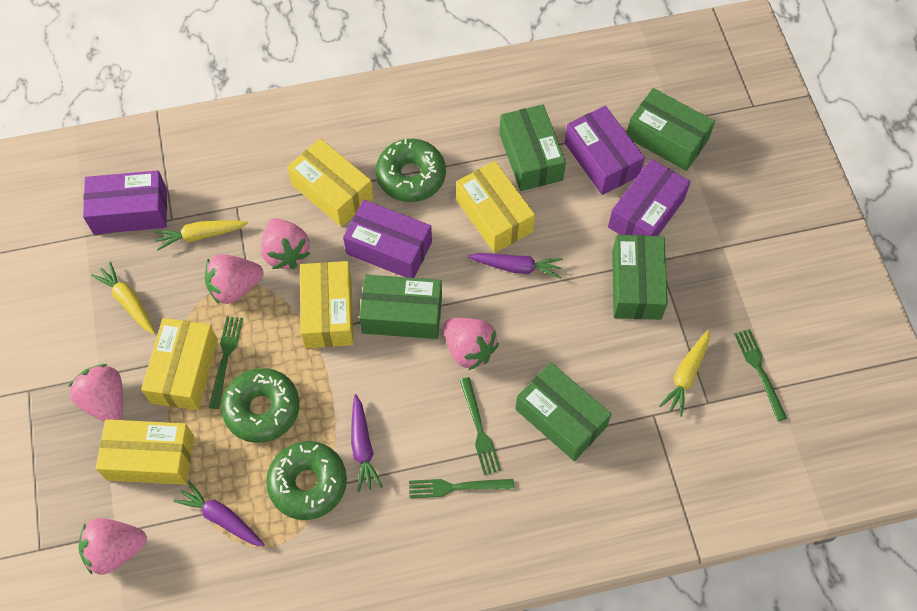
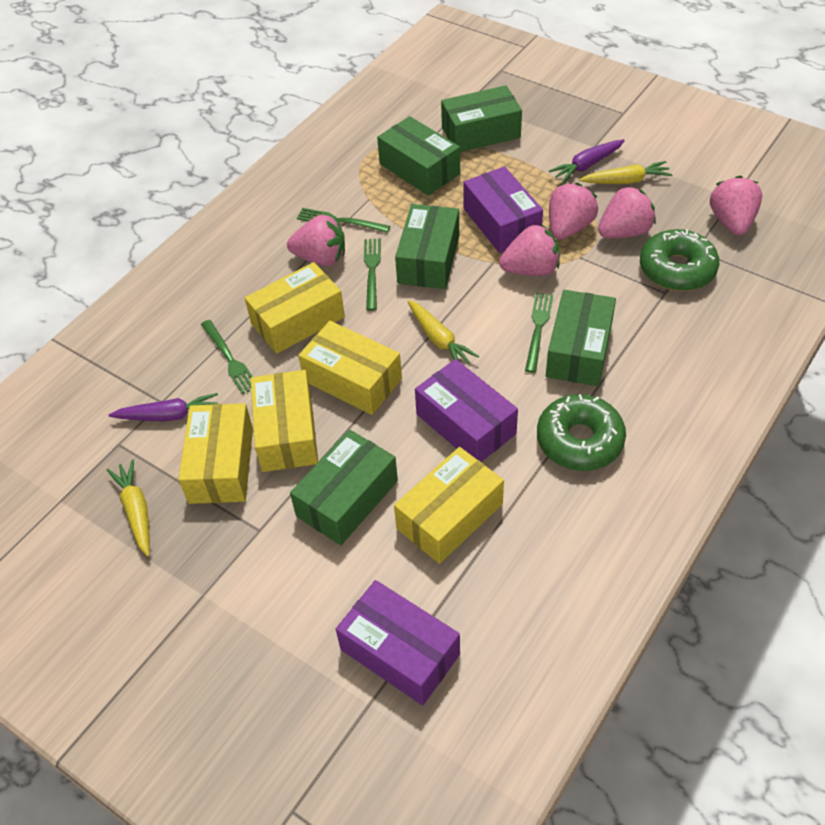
green donut: 3 -> 2
purple box: 4 -> 3
purple carrot: 3 -> 2

